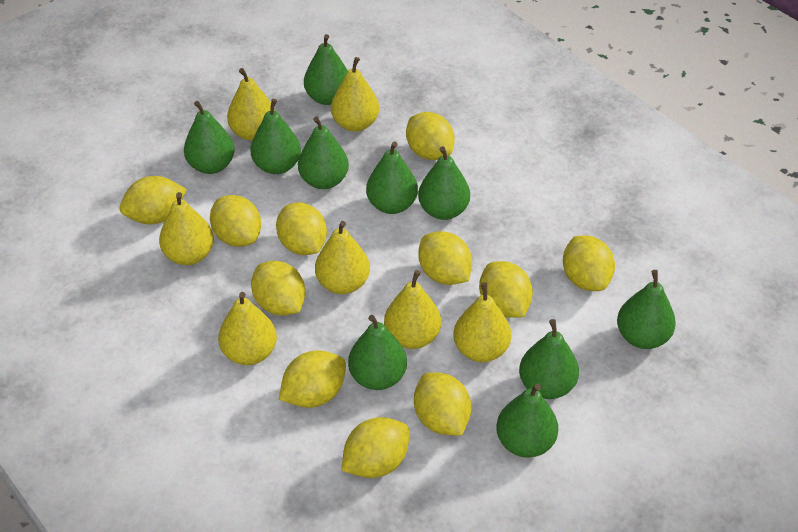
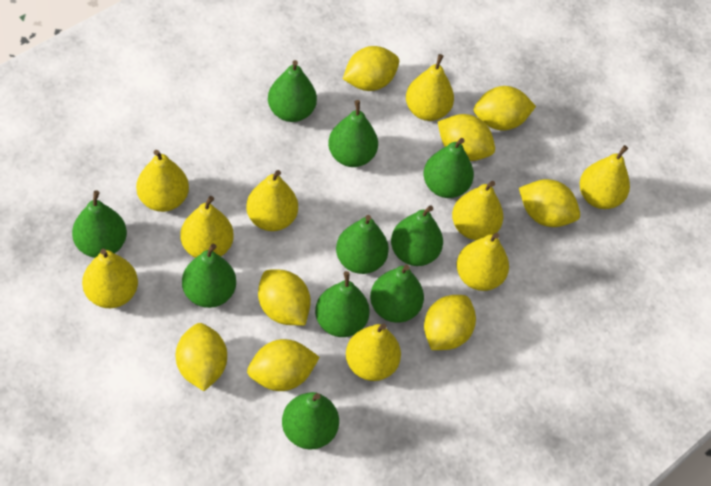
yellow lemon: 11 -> 8
yellow pear: 7 -> 9

